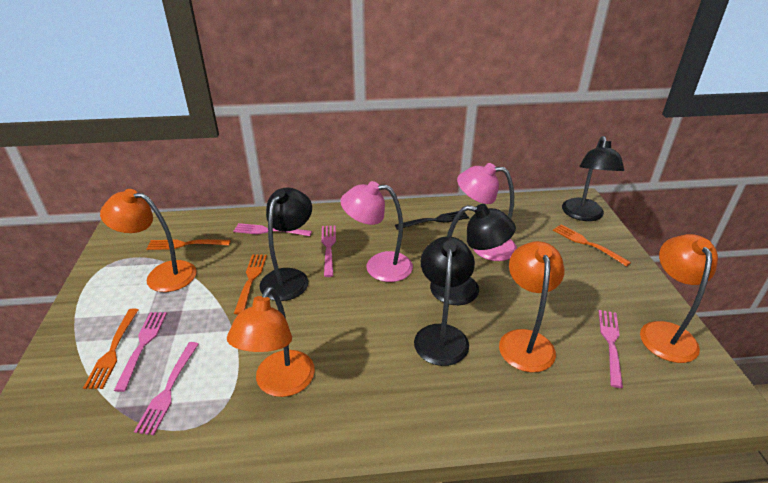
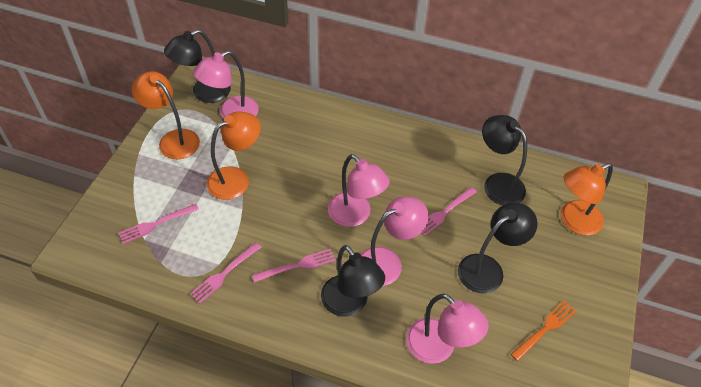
black fork: 1 -> 0
orange fork: 4 -> 1
orange lamp: 4 -> 3
pink fork: 5 -> 4
pink lamp: 2 -> 4

